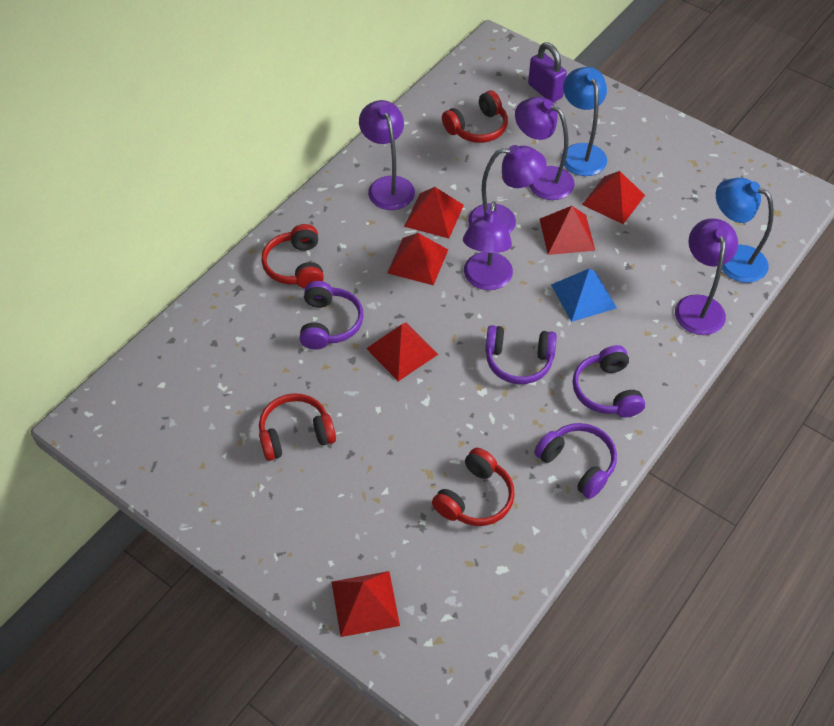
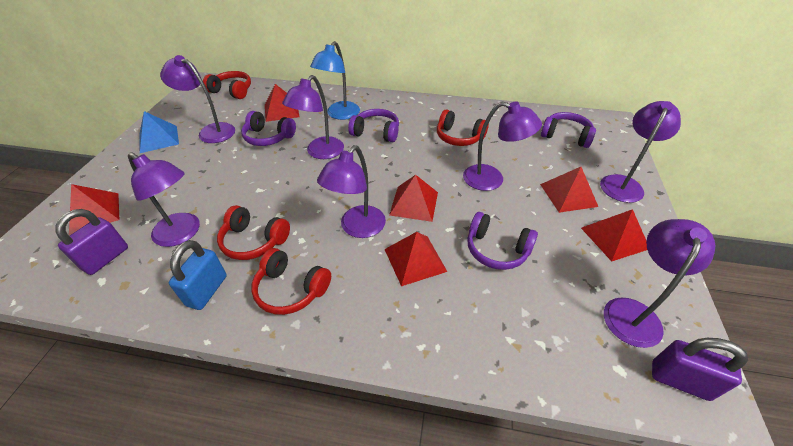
blue lamp: 2 -> 1
blue padlock: 0 -> 1
purple lamp: 5 -> 7
purple padlock: 1 -> 2

